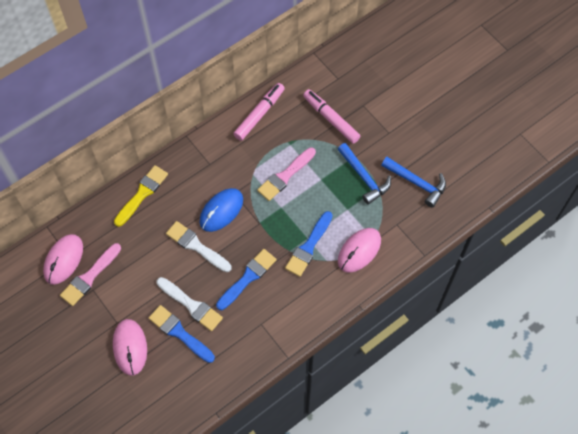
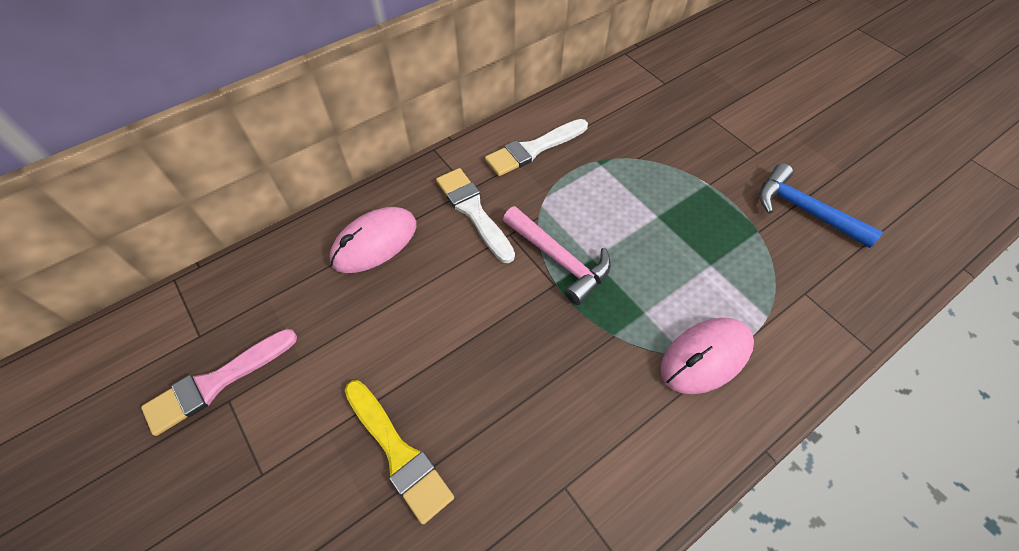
blue brush: 3 -> 0
blue hammer: 2 -> 1
blue mouse: 1 -> 0
pink brush: 2 -> 1
pink hammer: 0 -> 1
pink marker: 2 -> 0
pink mouse: 3 -> 2

